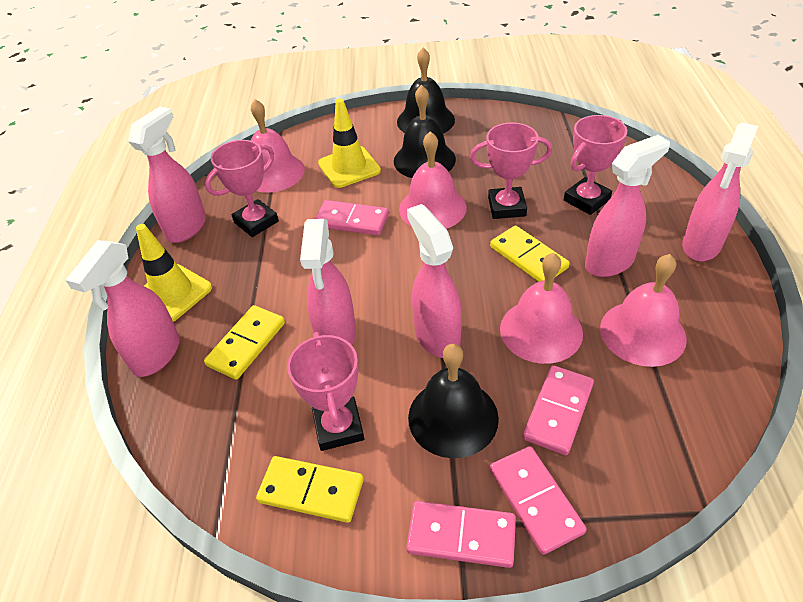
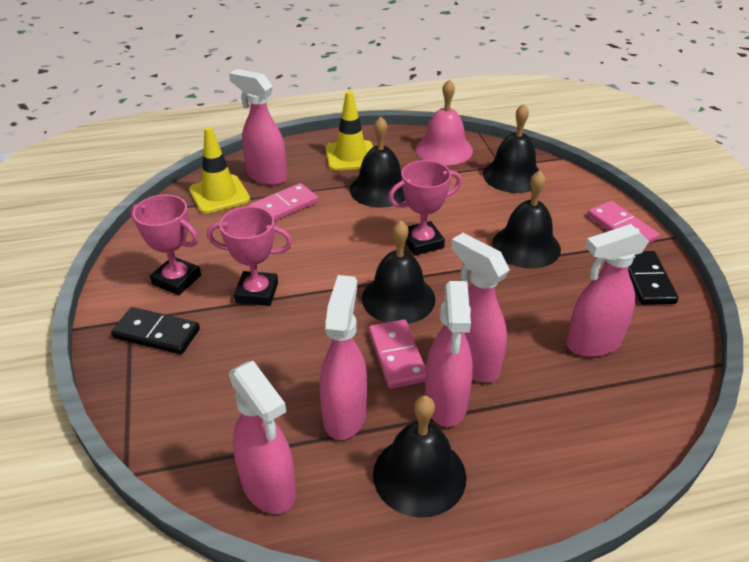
black bell: 3 -> 5
black domino: 0 -> 2
pink bell: 4 -> 1
pink domino: 4 -> 3
pink trophy: 4 -> 3
yellow domino: 3 -> 0

